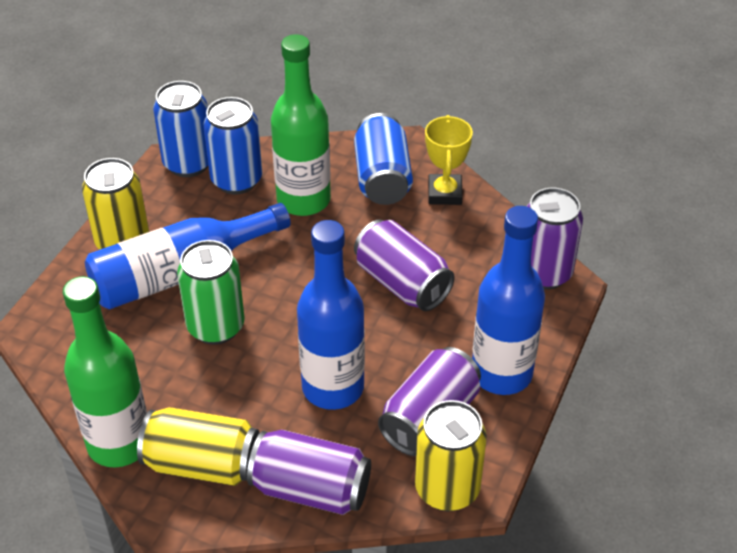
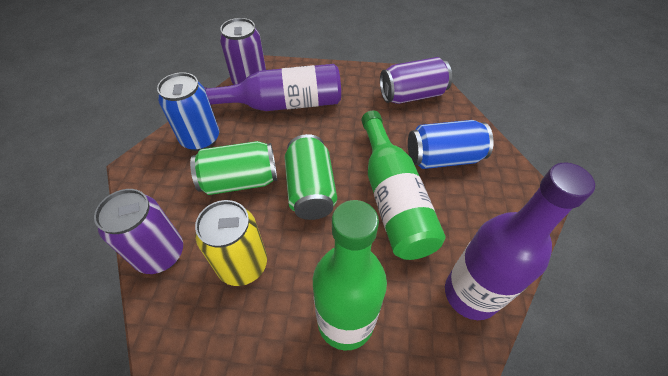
blue bottle: 3 -> 0
blue can: 3 -> 2
green can: 1 -> 2
purple bottle: 0 -> 2
purple can: 4 -> 3
yellow can: 3 -> 1
yellow trophy: 1 -> 0

